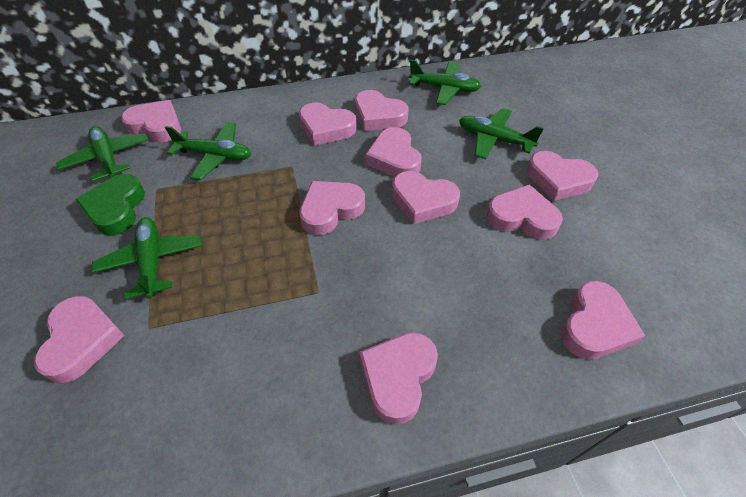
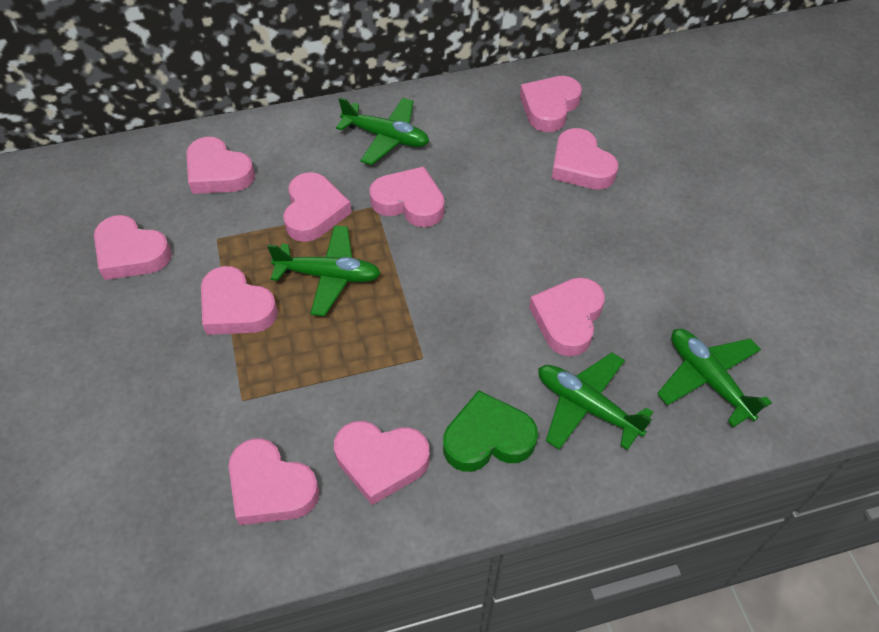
green plane: 5 -> 4
pink heart: 11 -> 10

